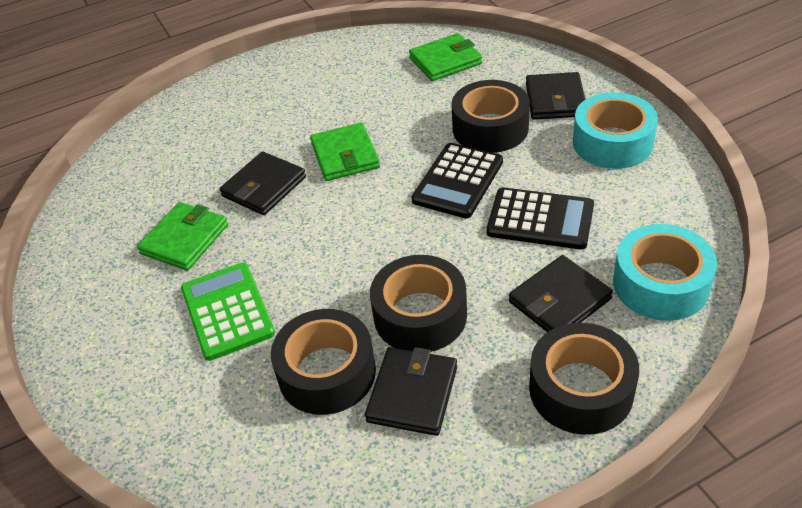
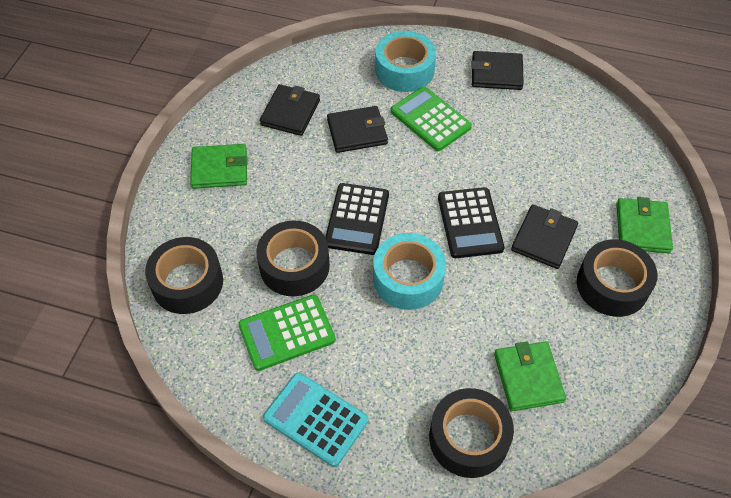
green calculator: 1 -> 2
turquoise calculator: 0 -> 1

